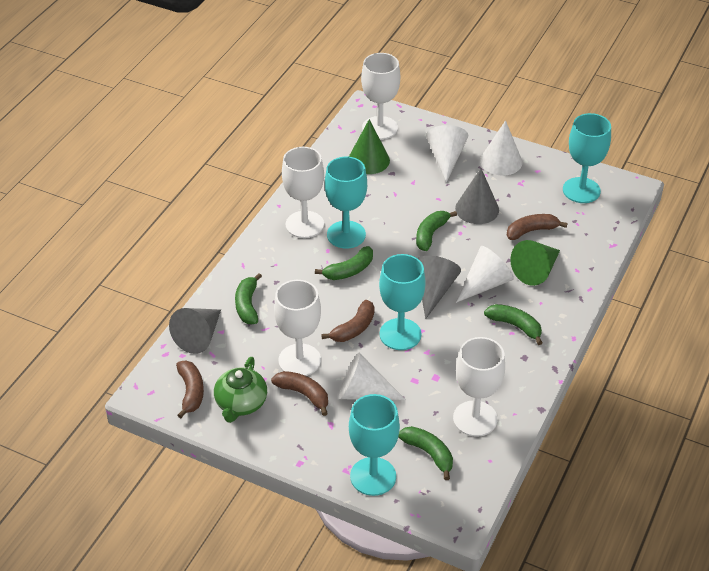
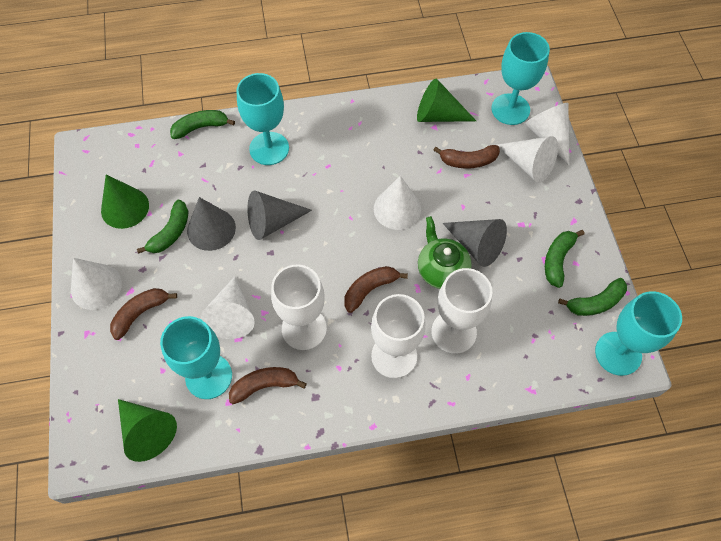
green banana: 5 -> 4
green cone: 2 -> 3
white cone: 4 -> 5
white goblet: 4 -> 3

